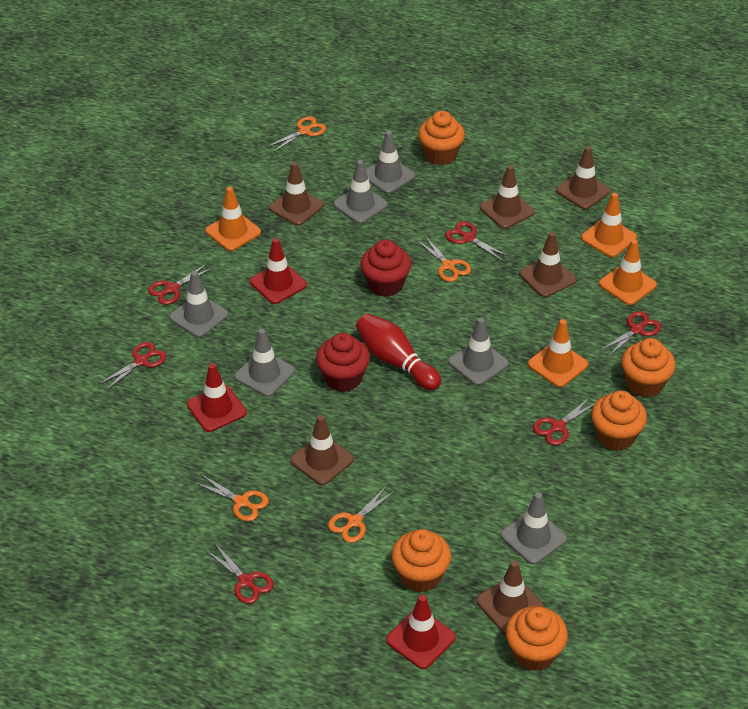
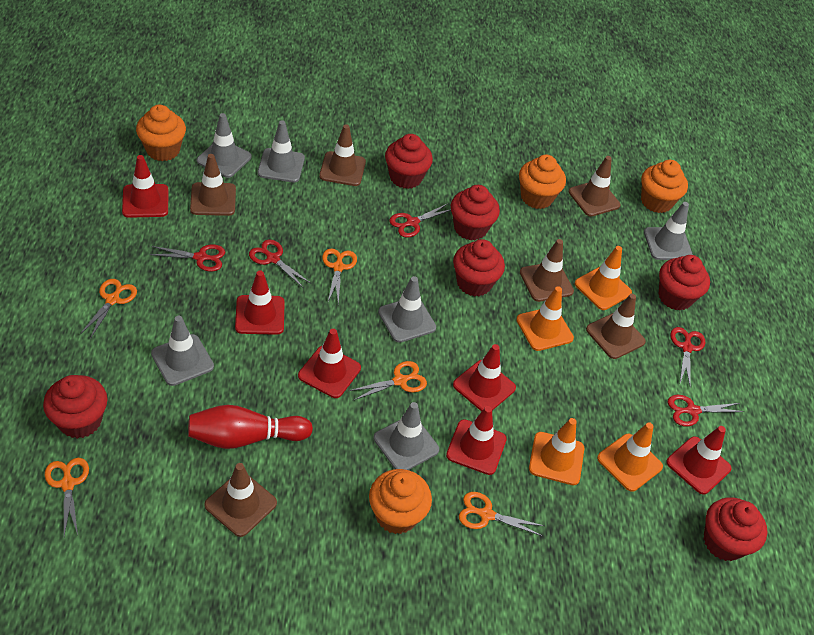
orange cupcake: 5 -> 4
orange scissors: 4 -> 5
red cupcake: 2 -> 6
red scissors: 6 -> 5
red traffic cone: 3 -> 6

